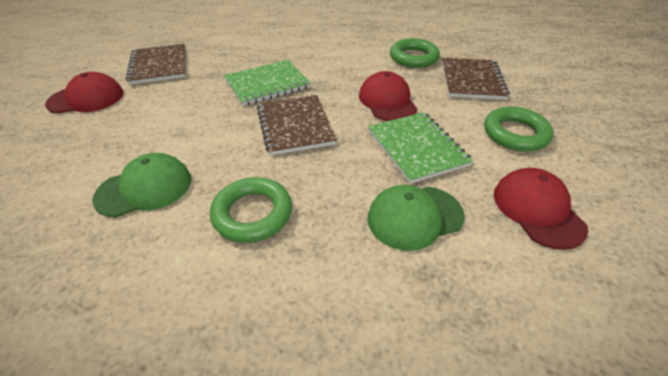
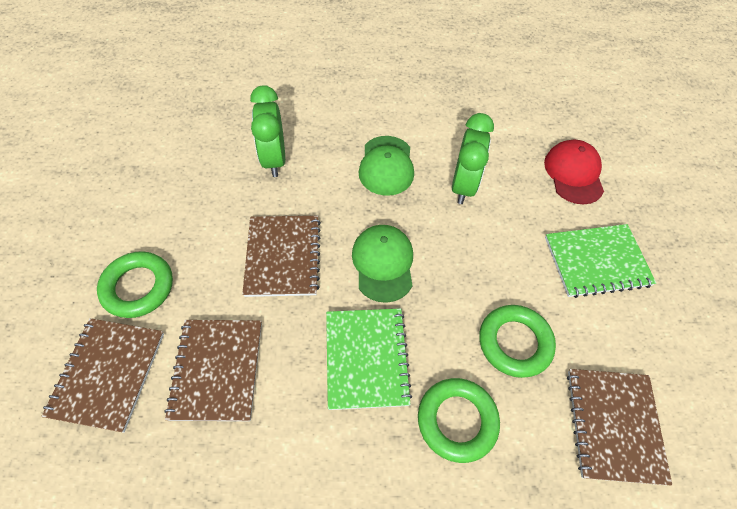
brown notebook: 3 -> 4
green clock: 0 -> 2
red cap: 3 -> 1

